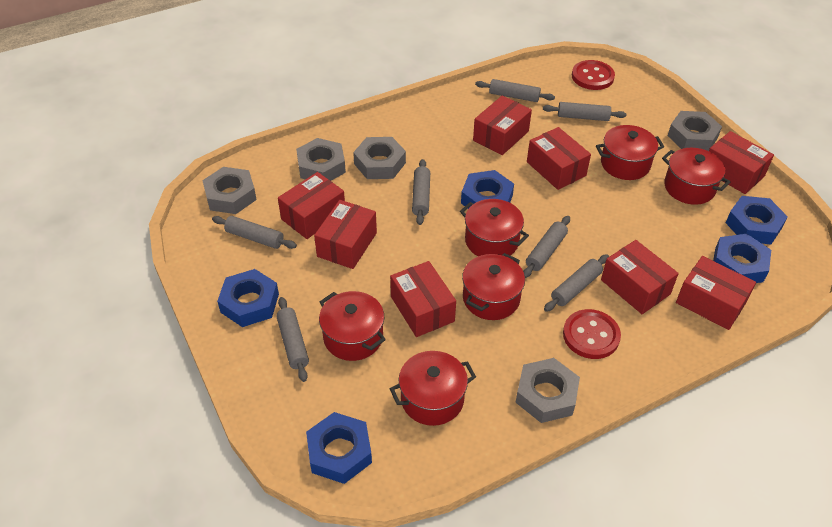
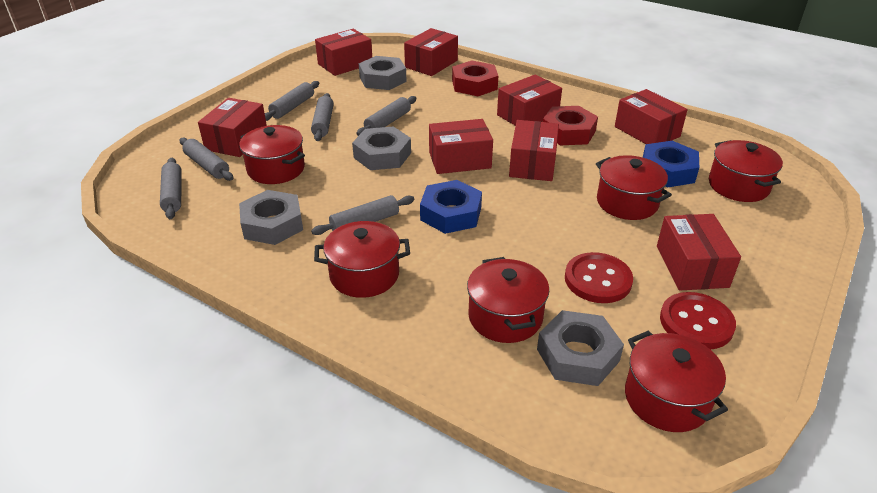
blue nut: 5 -> 2
grey nut: 5 -> 4
grey rolling pin: 7 -> 6
red nut: 0 -> 2

